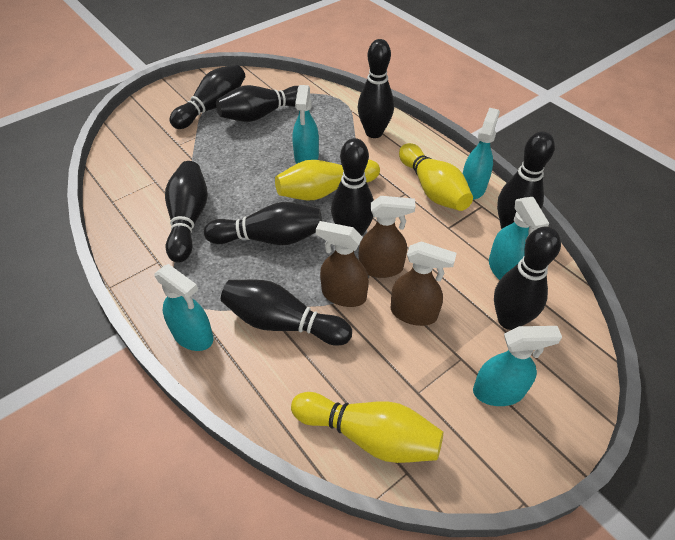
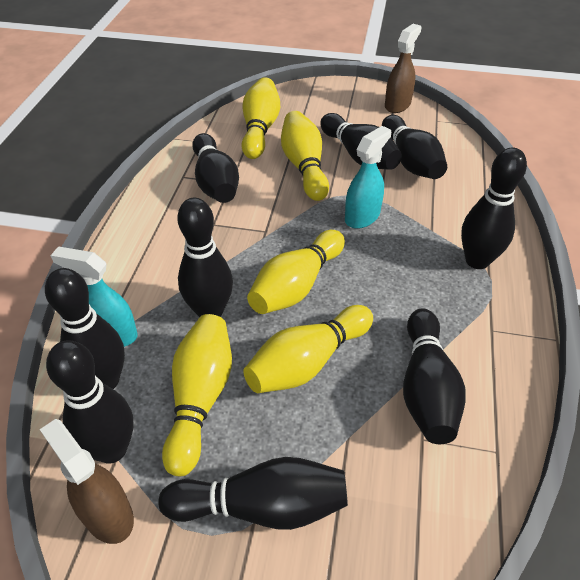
brown spray bottle: 3 -> 2
turquoise spray bottle: 5 -> 2
yellow bowling pin: 3 -> 5

